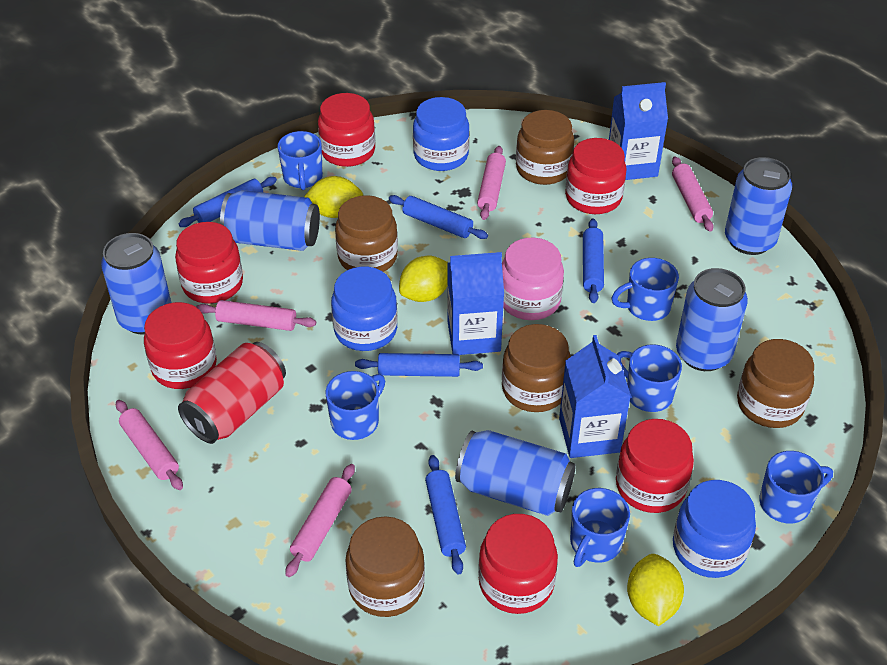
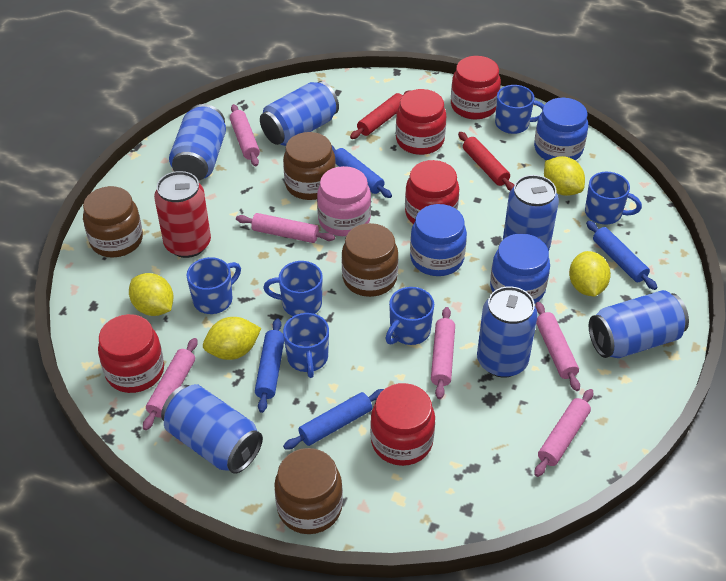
blue can: 5 -> 6
blue carton: 3 -> 0
blue rolling pin: 5 -> 4
brown jar: 5 -> 4
pink rolling pin: 5 -> 6
red jar: 6 -> 5
red rolling pin: 0 -> 2
yellow lemon: 3 -> 4

